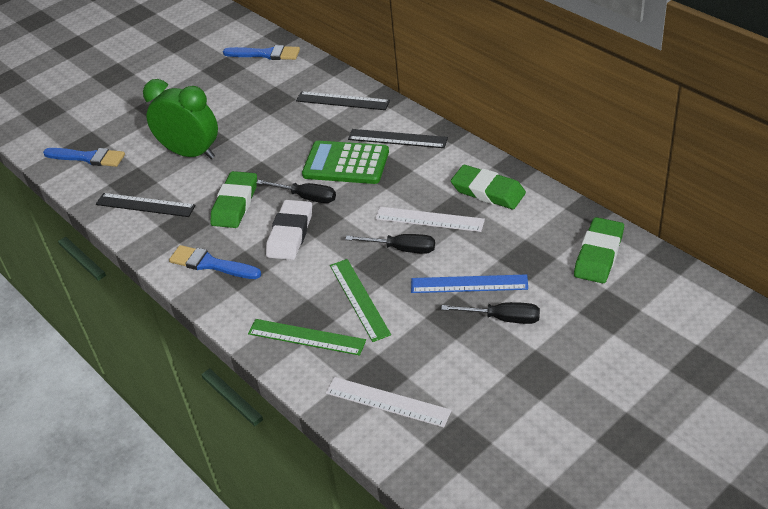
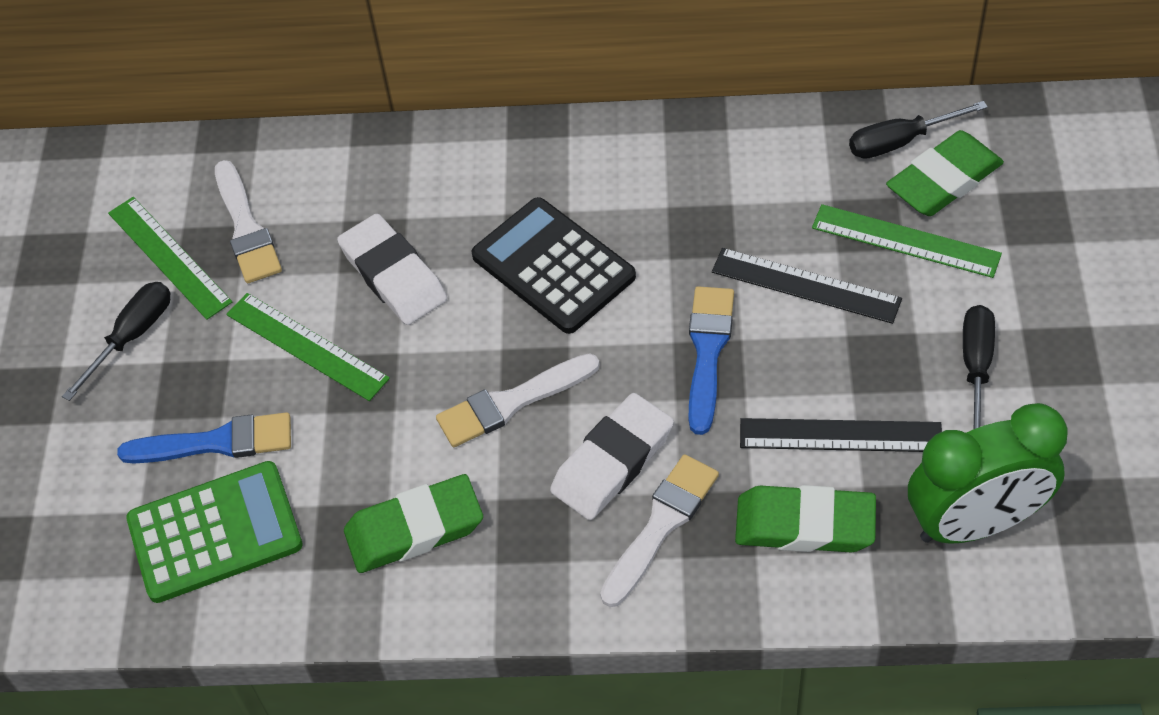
black calculator: 0 -> 1
black ruler: 3 -> 2
blue brush: 3 -> 2
blue ruler: 1 -> 0
green ruler: 2 -> 3
white brush: 0 -> 3
white eraser: 1 -> 2
white ruler: 2 -> 0

